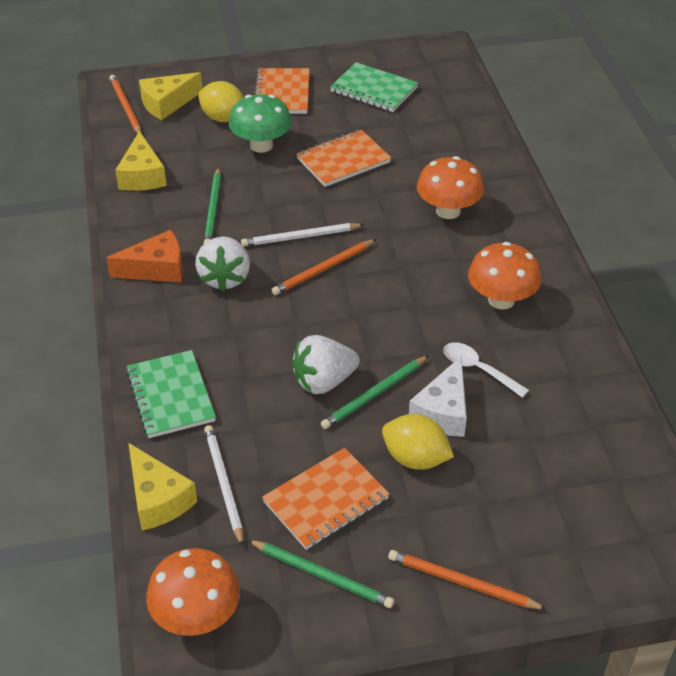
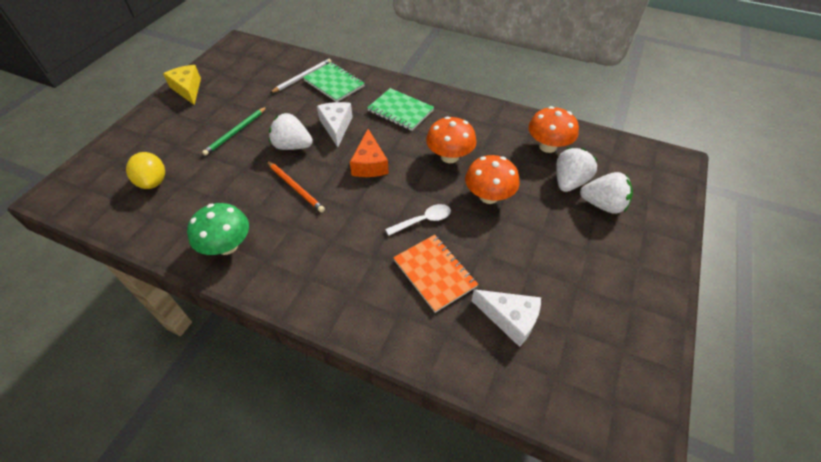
green pencil: 3 -> 1
orange notebook: 3 -> 1
orange pencil: 3 -> 1
white cheese: 1 -> 2
white pencil: 2 -> 1
white strawberry: 2 -> 3
yellow cheese: 3 -> 1
yellow lemon: 2 -> 1

